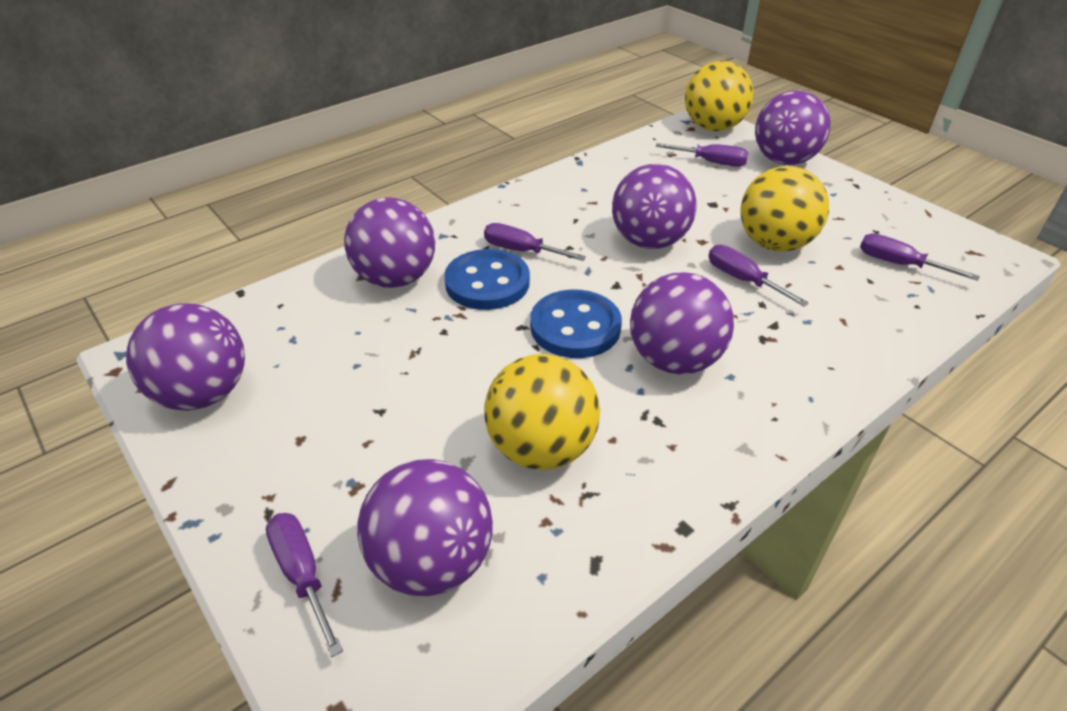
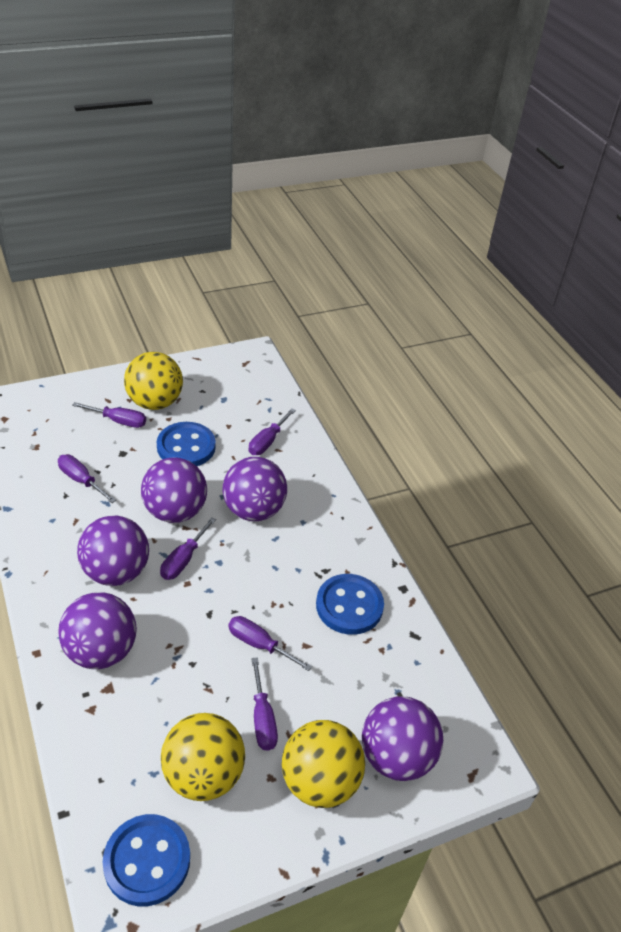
blue button: 2 -> 3
purple ball: 6 -> 5
purple screwdriver: 5 -> 6

